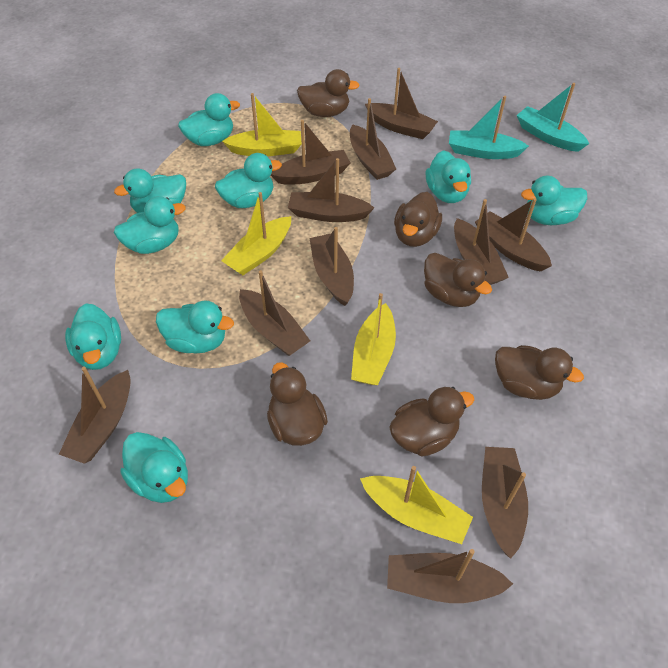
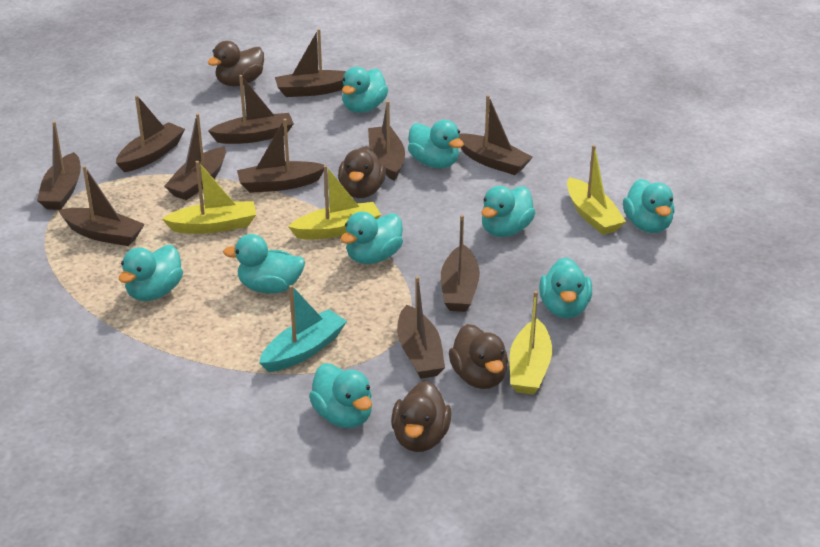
brown duck: 6 -> 4
turquoise boat: 2 -> 1

